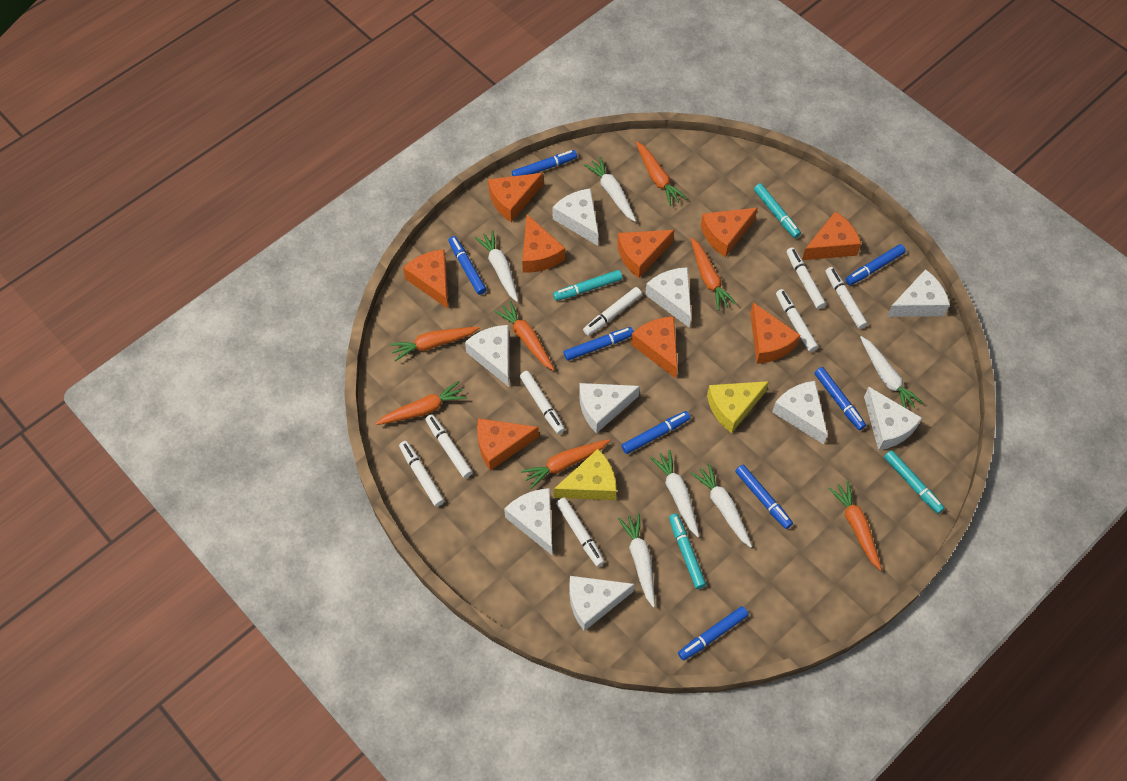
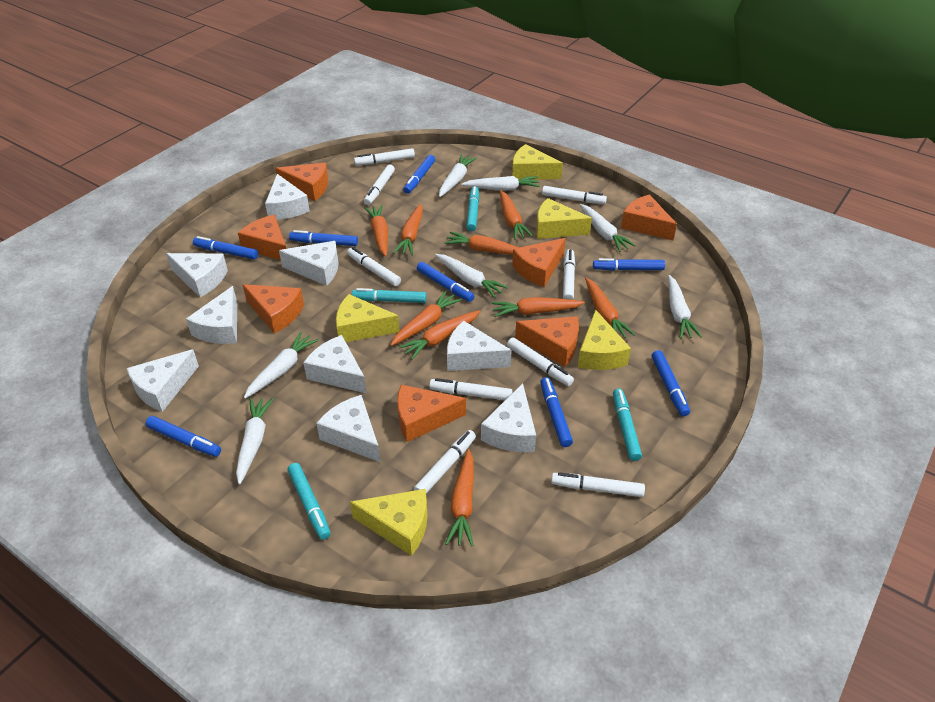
orange carrot: 7 -> 9
orange cheese: 9 -> 7
white carrot: 6 -> 7
white marker: 8 -> 9
yellow cheese: 2 -> 5

